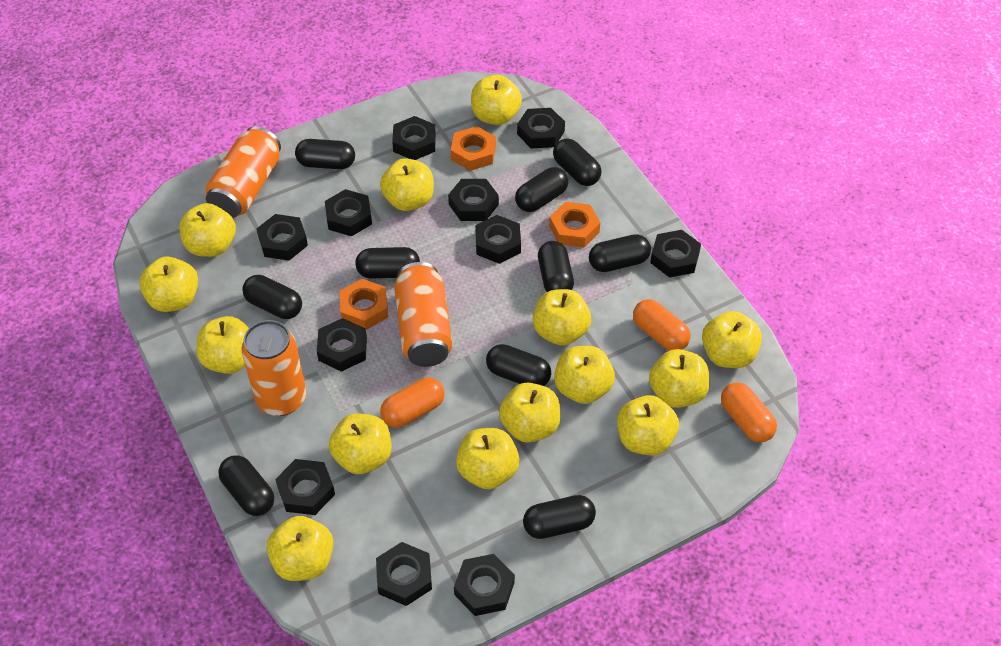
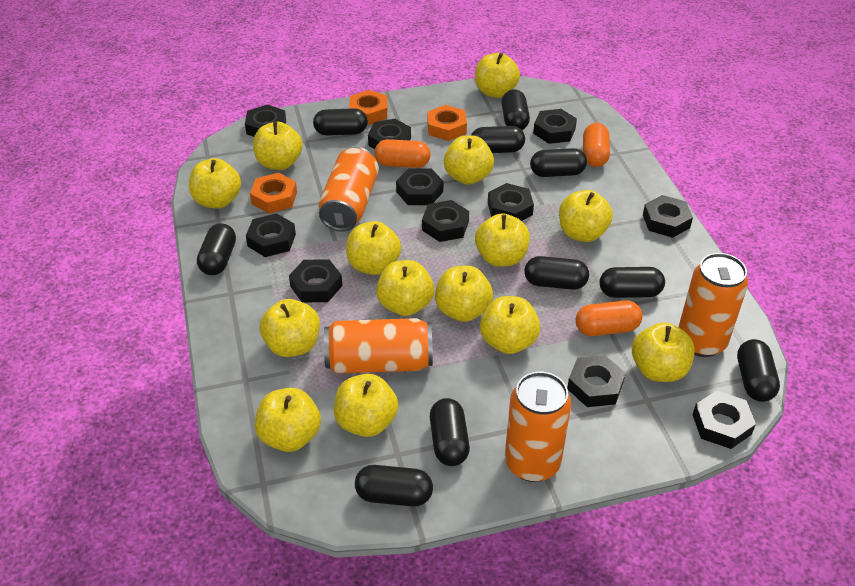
orange can: 3 -> 4

